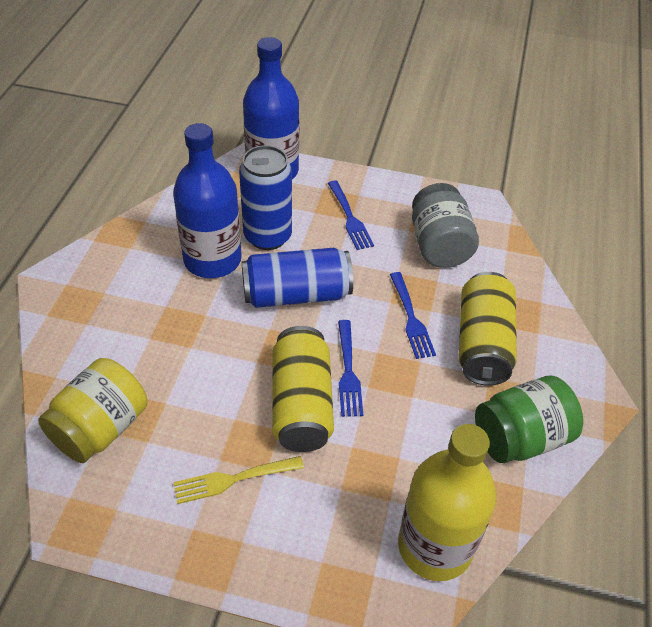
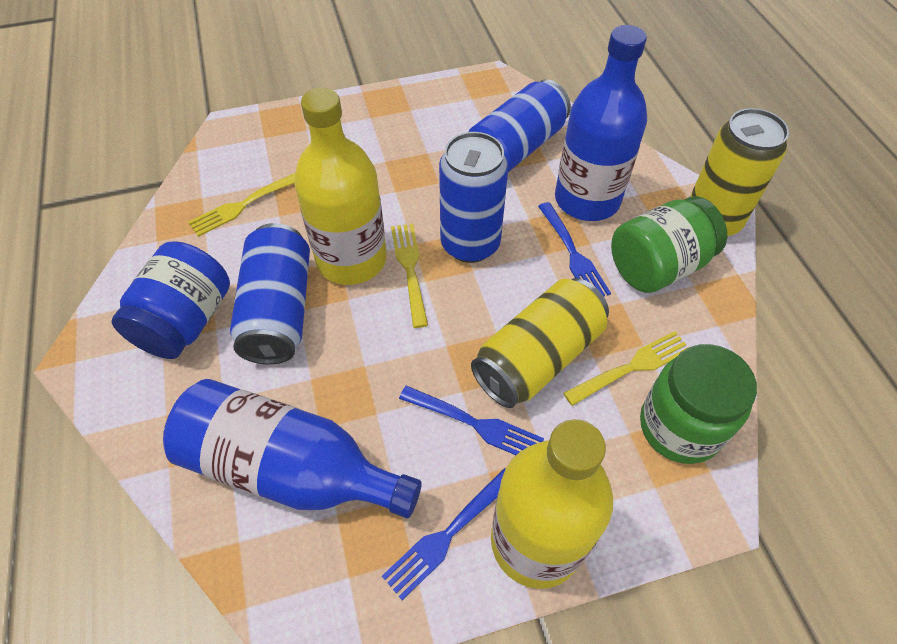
blue can: 2 -> 3
blue jar: 0 -> 1
green jar: 1 -> 2
grey jar: 1 -> 0
yellow bottle: 1 -> 2
yellow fork: 1 -> 3
yellow jar: 1 -> 0

